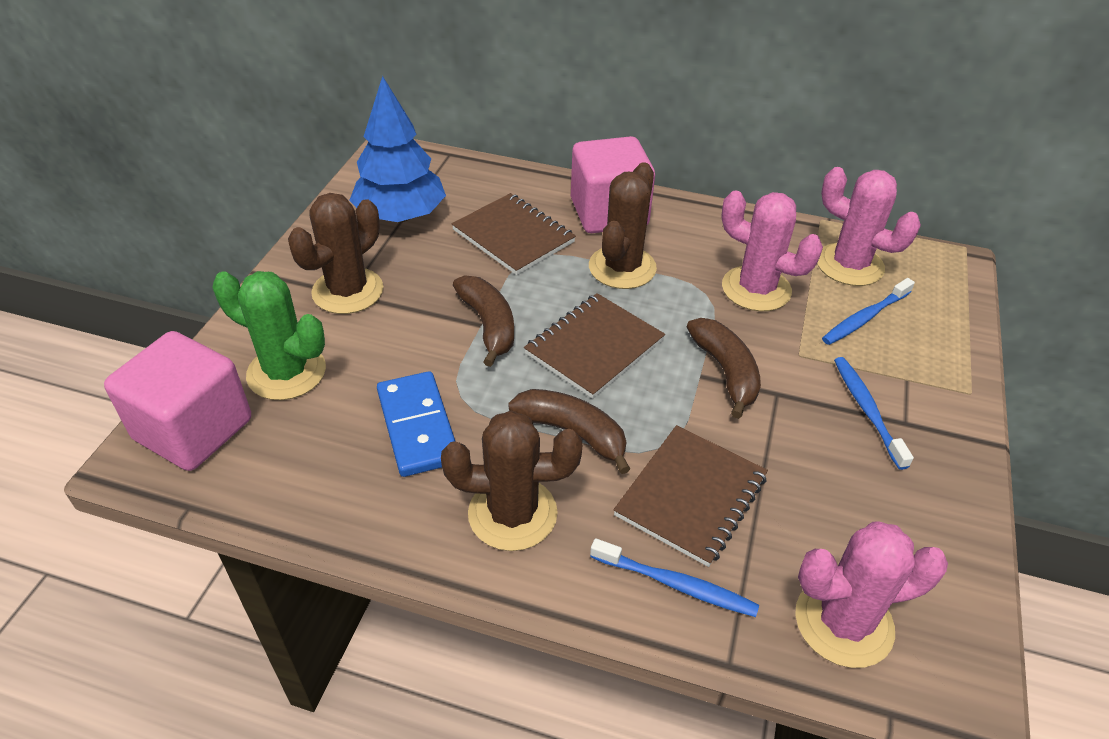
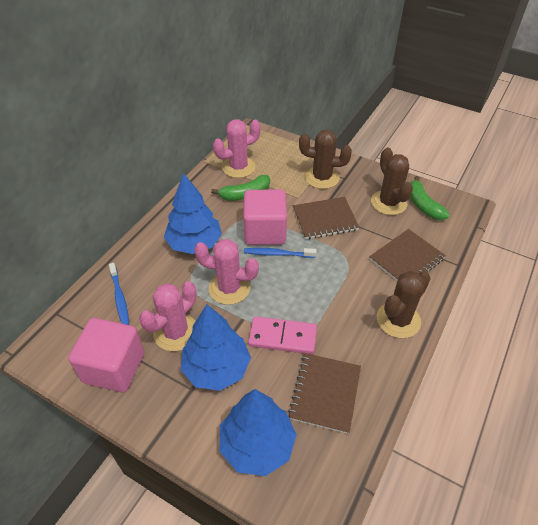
blue domino: 1 -> 0
blue toothbrush: 3 -> 2
blue tree: 1 -> 3
brown banana: 3 -> 0
green banana: 0 -> 2
green cactus: 1 -> 0
pink domino: 0 -> 1

